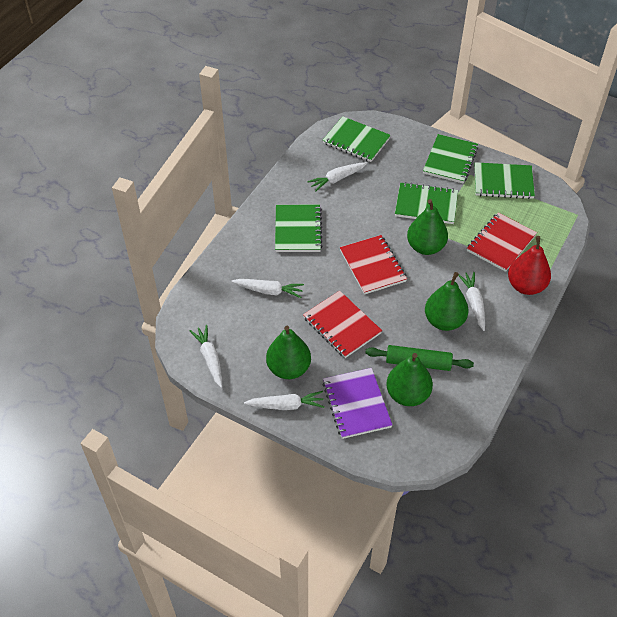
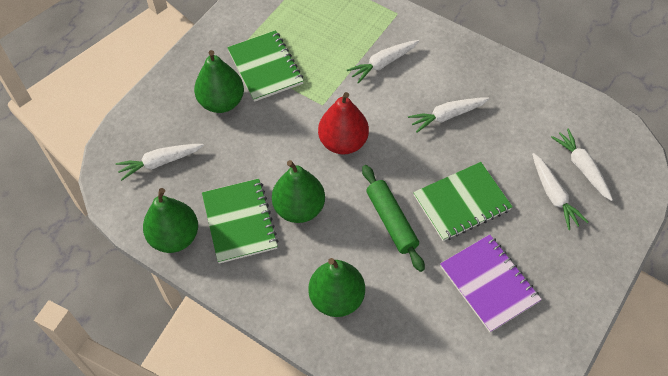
green notebook: 5 -> 3
red notebook: 3 -> 0

